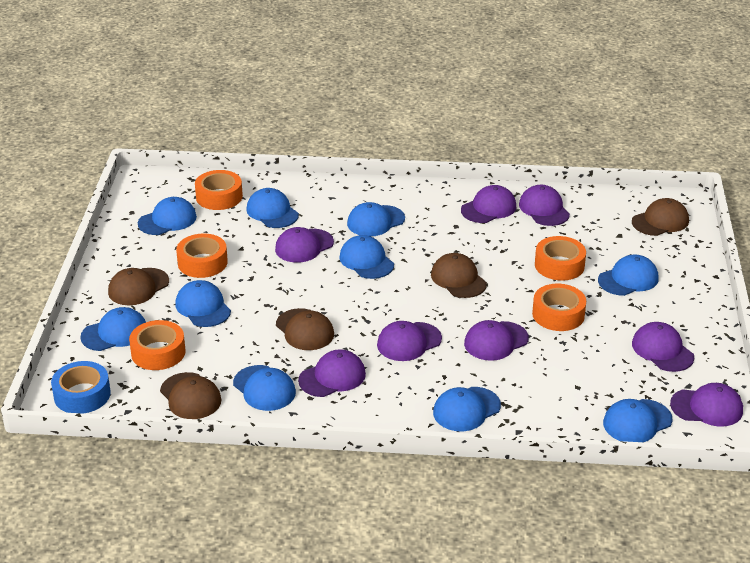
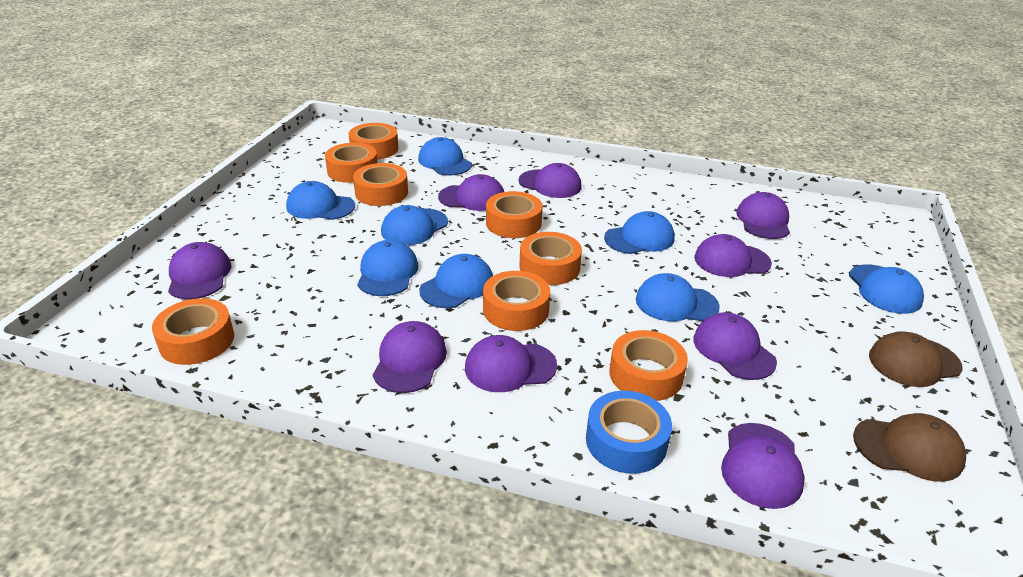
blue cap: 10 -> 8
brown cap: 5 -> 2
orange tape: 5 -> 8
purple cap: 8 -> 9

